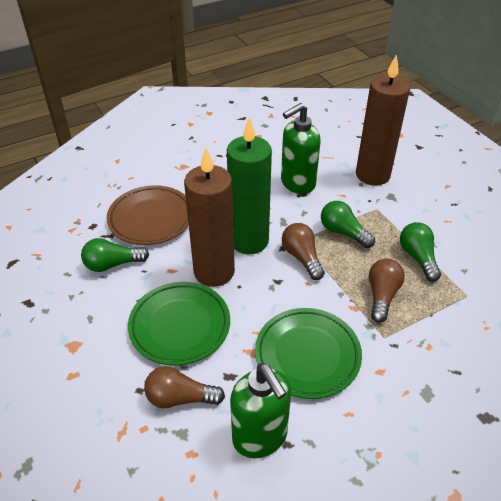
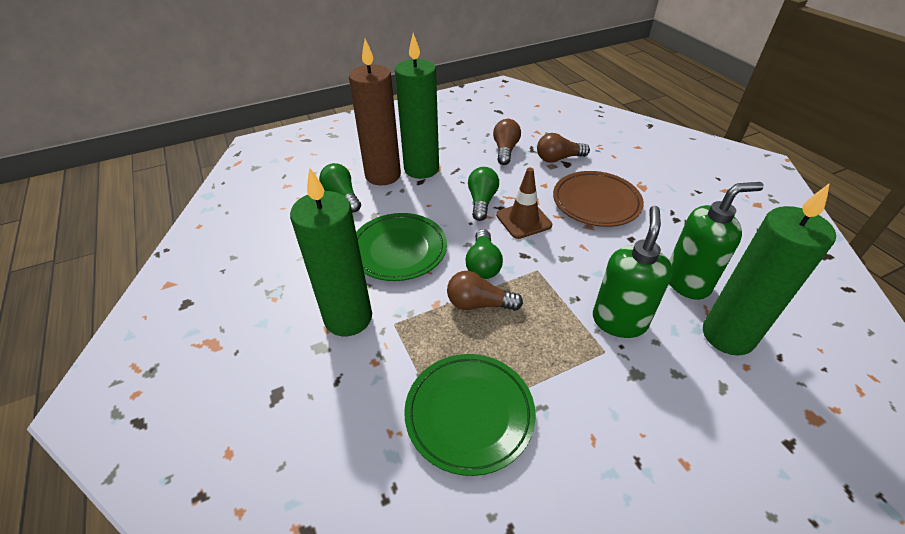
brown candle: 2 -> 1
brown traffic cone: 0 -> 1
green candle: 1 -> 3

